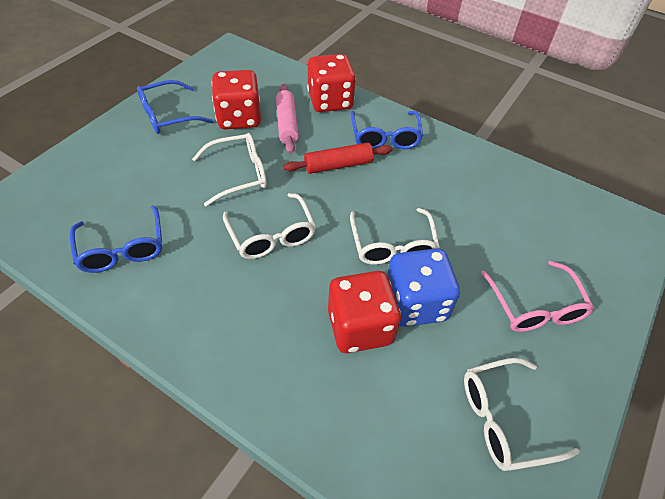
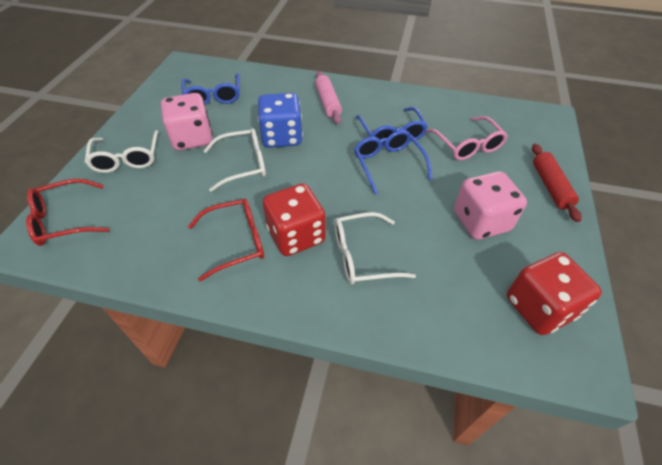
pink dice: 0 -> 2
red dice: 3 -> 2
red glasses: 0 -> 2
white glasses: 4 -> 3

